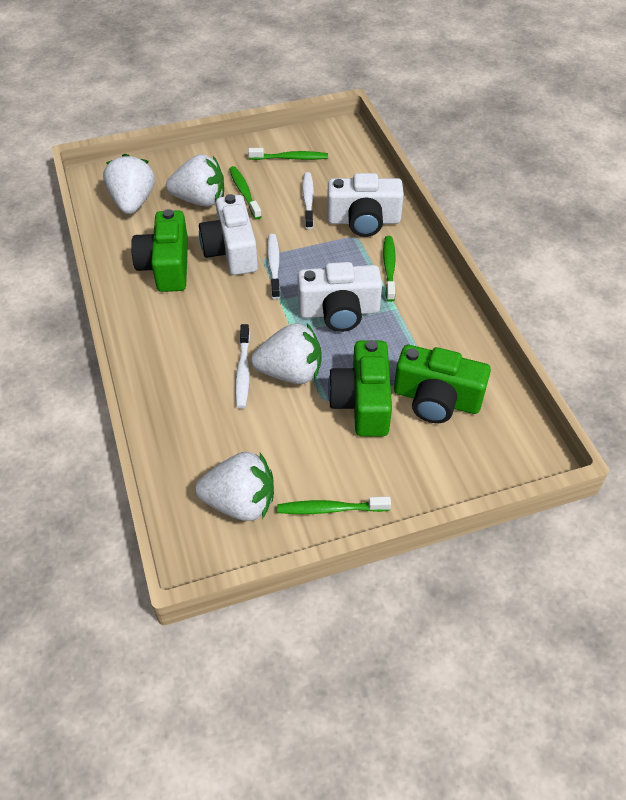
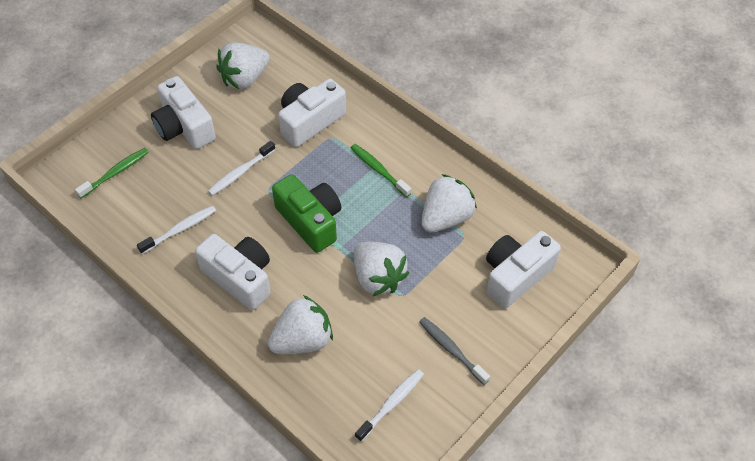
green camera: 3 -> 1
green toothbrush: 4 -> 2
grey toothbrush: 0 -> 1
white camera: 3 -> 4

